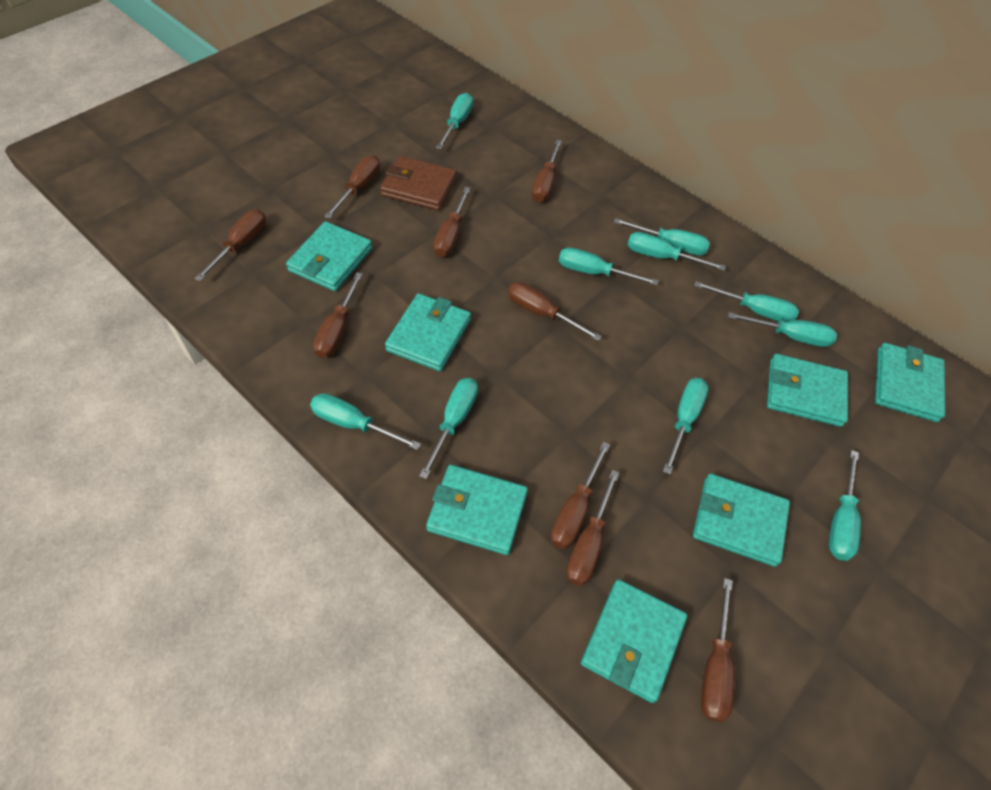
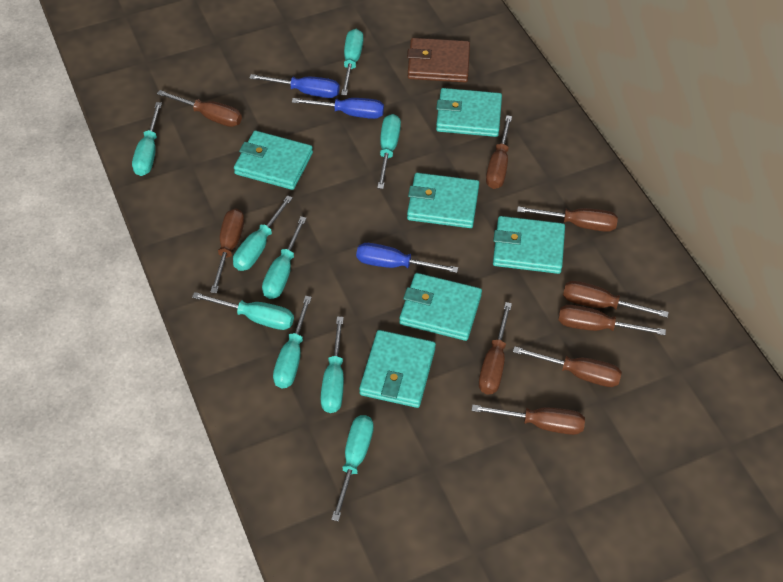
blue screwdriver: 0 -> 3
turquoise screwdriver: 10 -> 9
turquoise wallet: 7 -> 6

